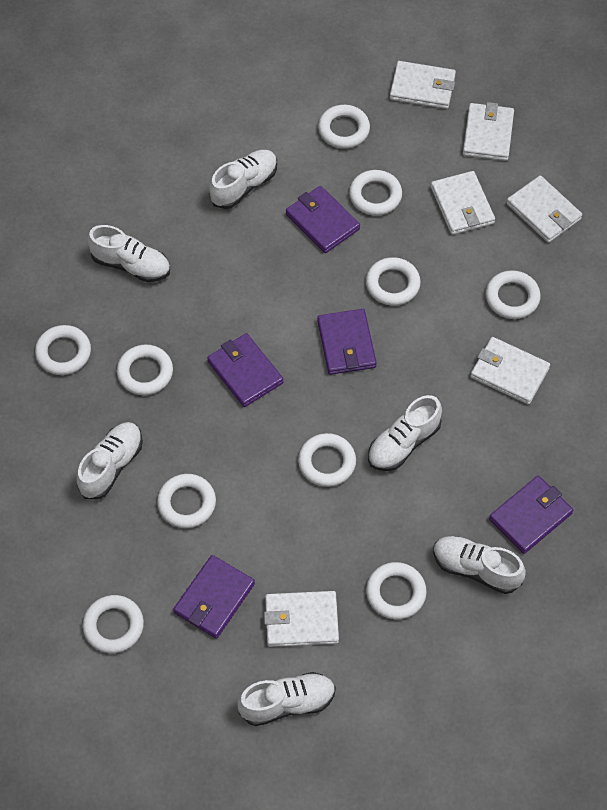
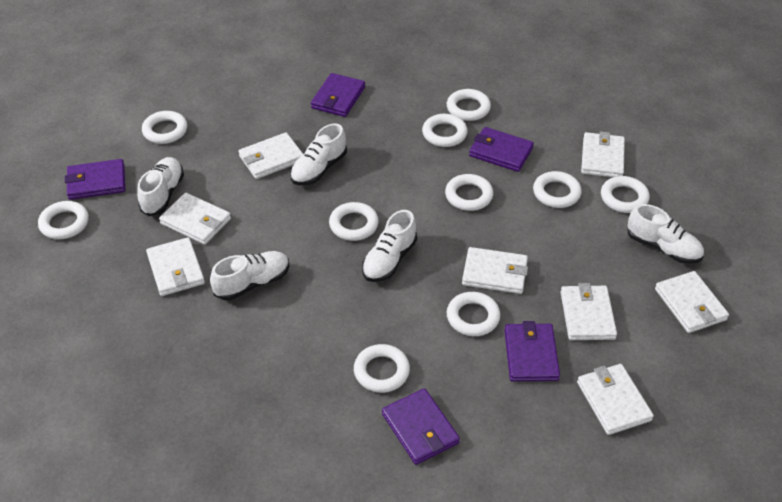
white shoe: 6 -> 5
white wallet: 6 -> 8

